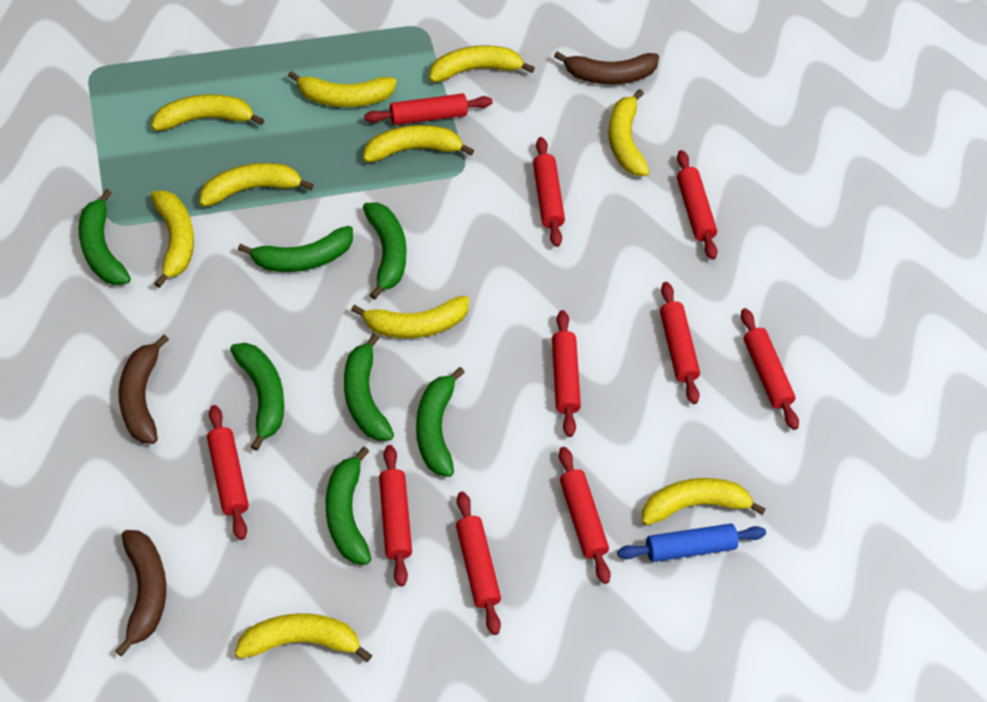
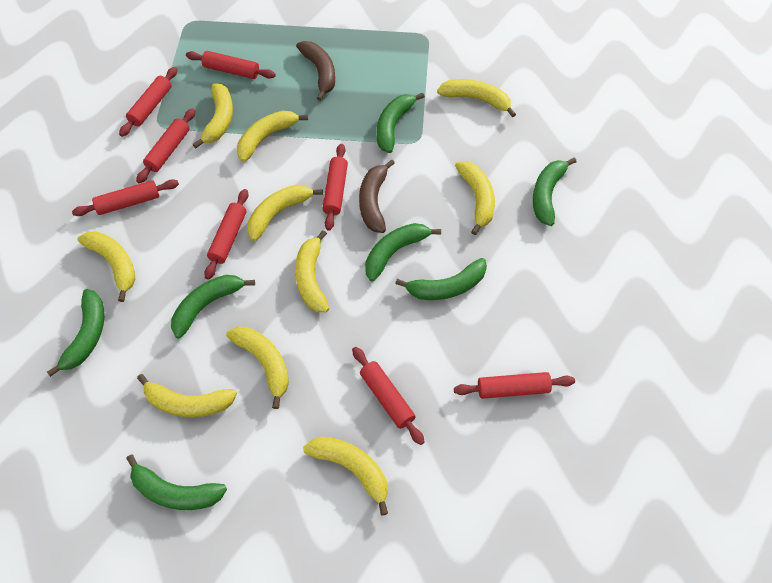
blue rolling pin: 1 -> 0
brown banana: 3 -> 2
red rolling pin: 10 -> 8

